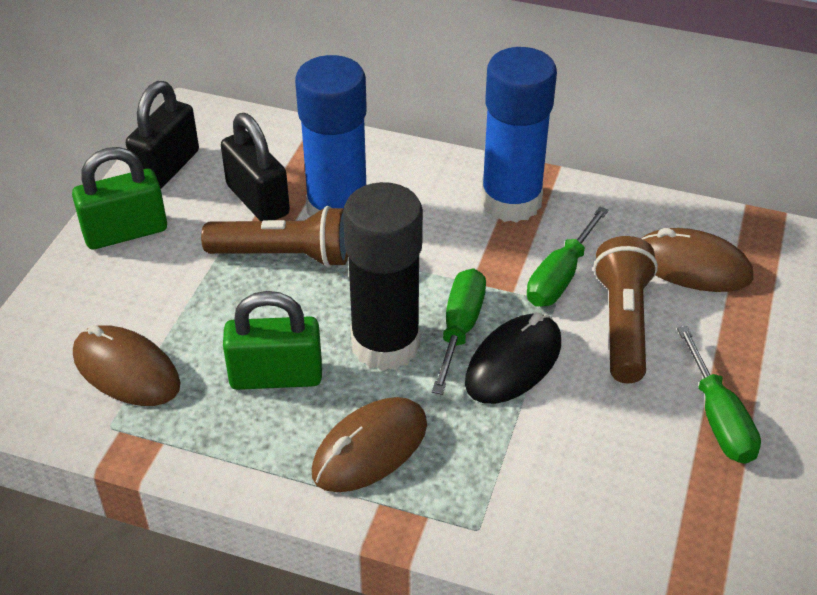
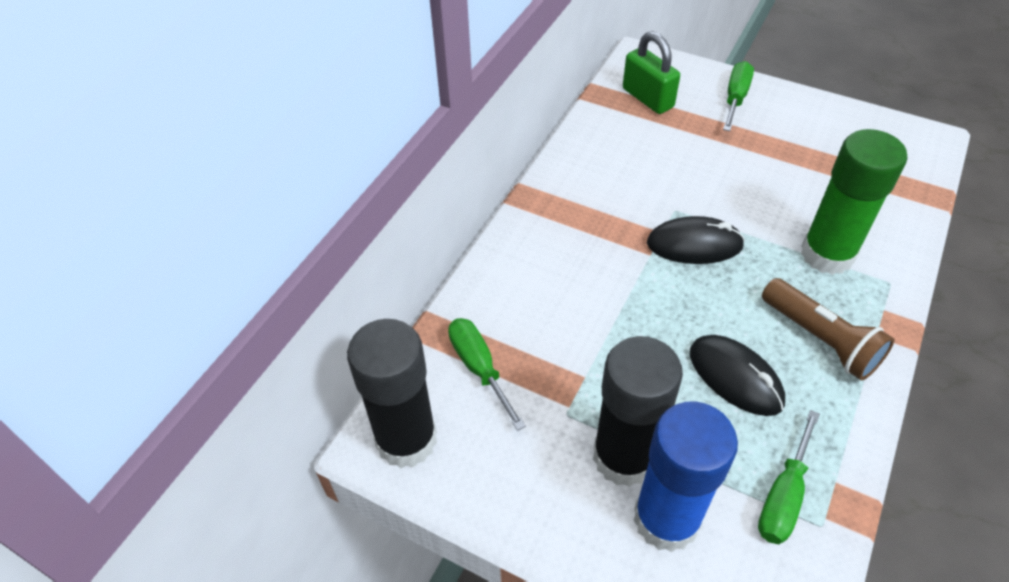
black glue stick: 1 -> 2
black mouse: 1 -> 2
black padlock: 2 -> 0
blue glue stick: 2 -> 1
brown flashlight: 2 -> 1
brown mouse: 3 -> 0
green glue stick: 0 -> 1
green padlock: 2 -> 1

